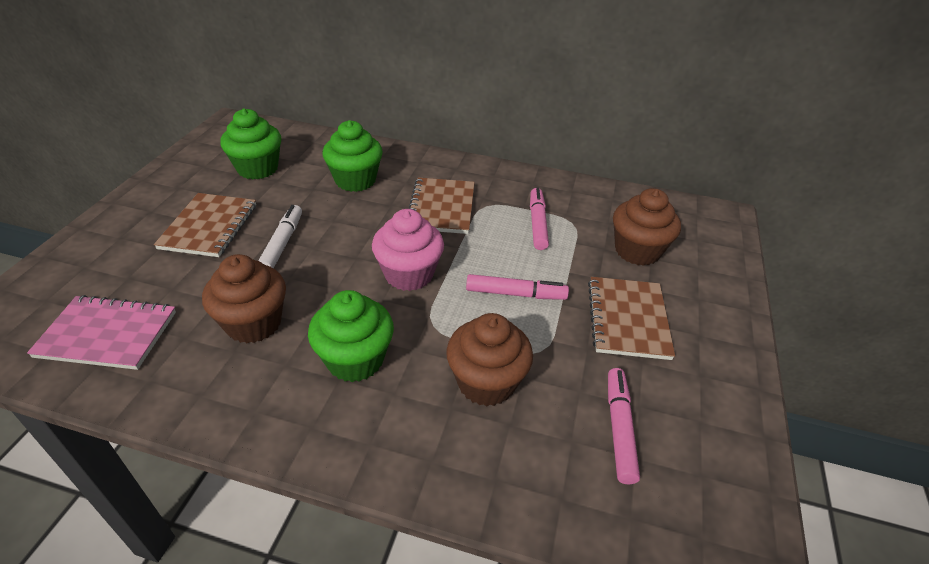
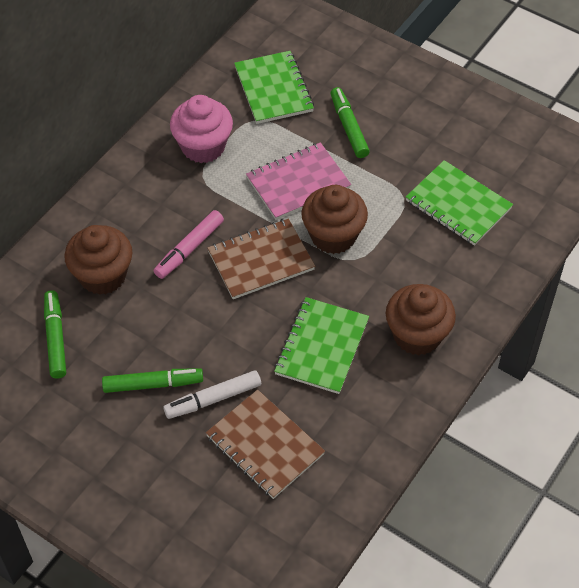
brown notebook: 3 -> 2
green cupcake: 3 -> 0
green marker: 0 -> 3
green notebook: 0 -> 3
pink marker: 3 -> 1

